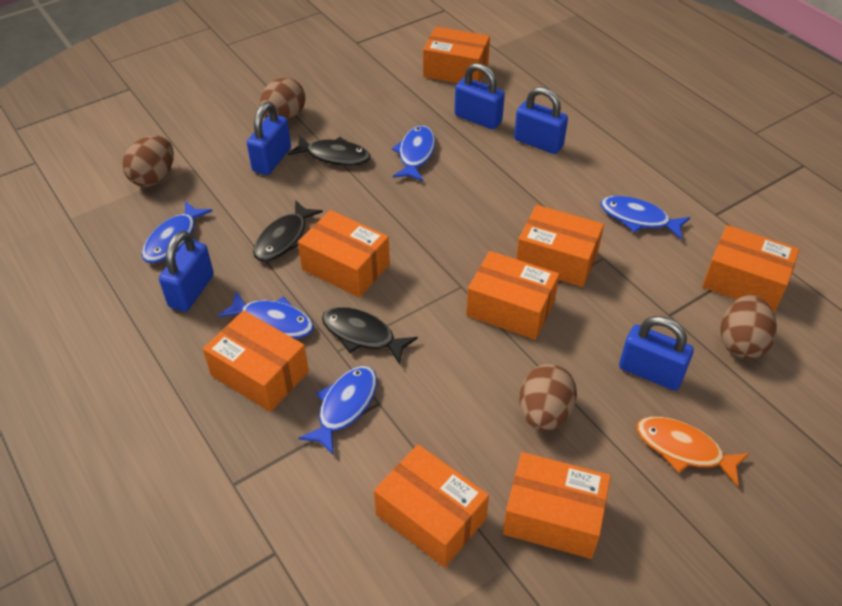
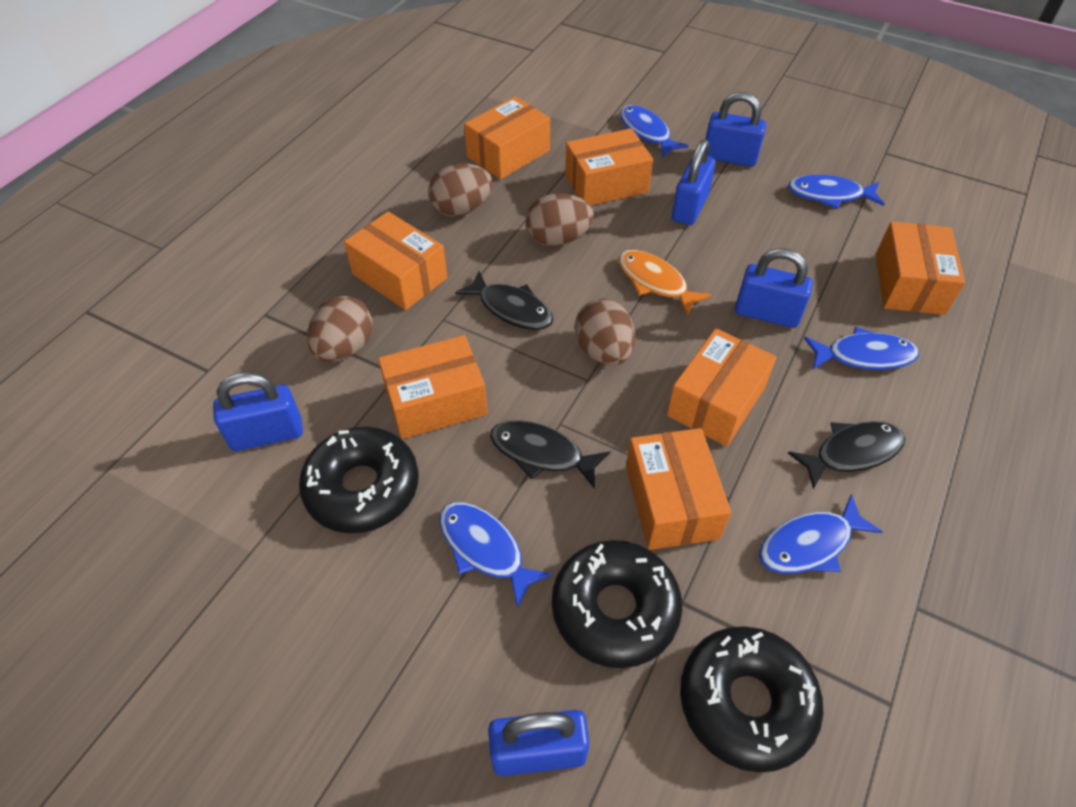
black donut: 0 -> 3
orange box: 8 -> 7

